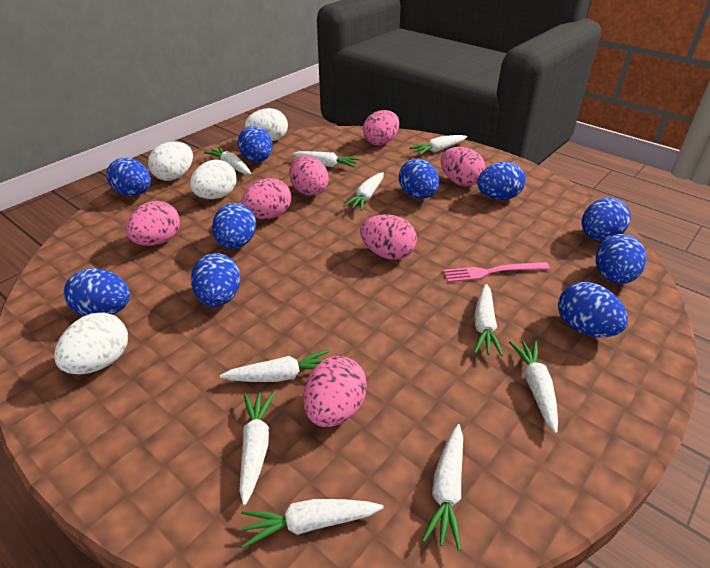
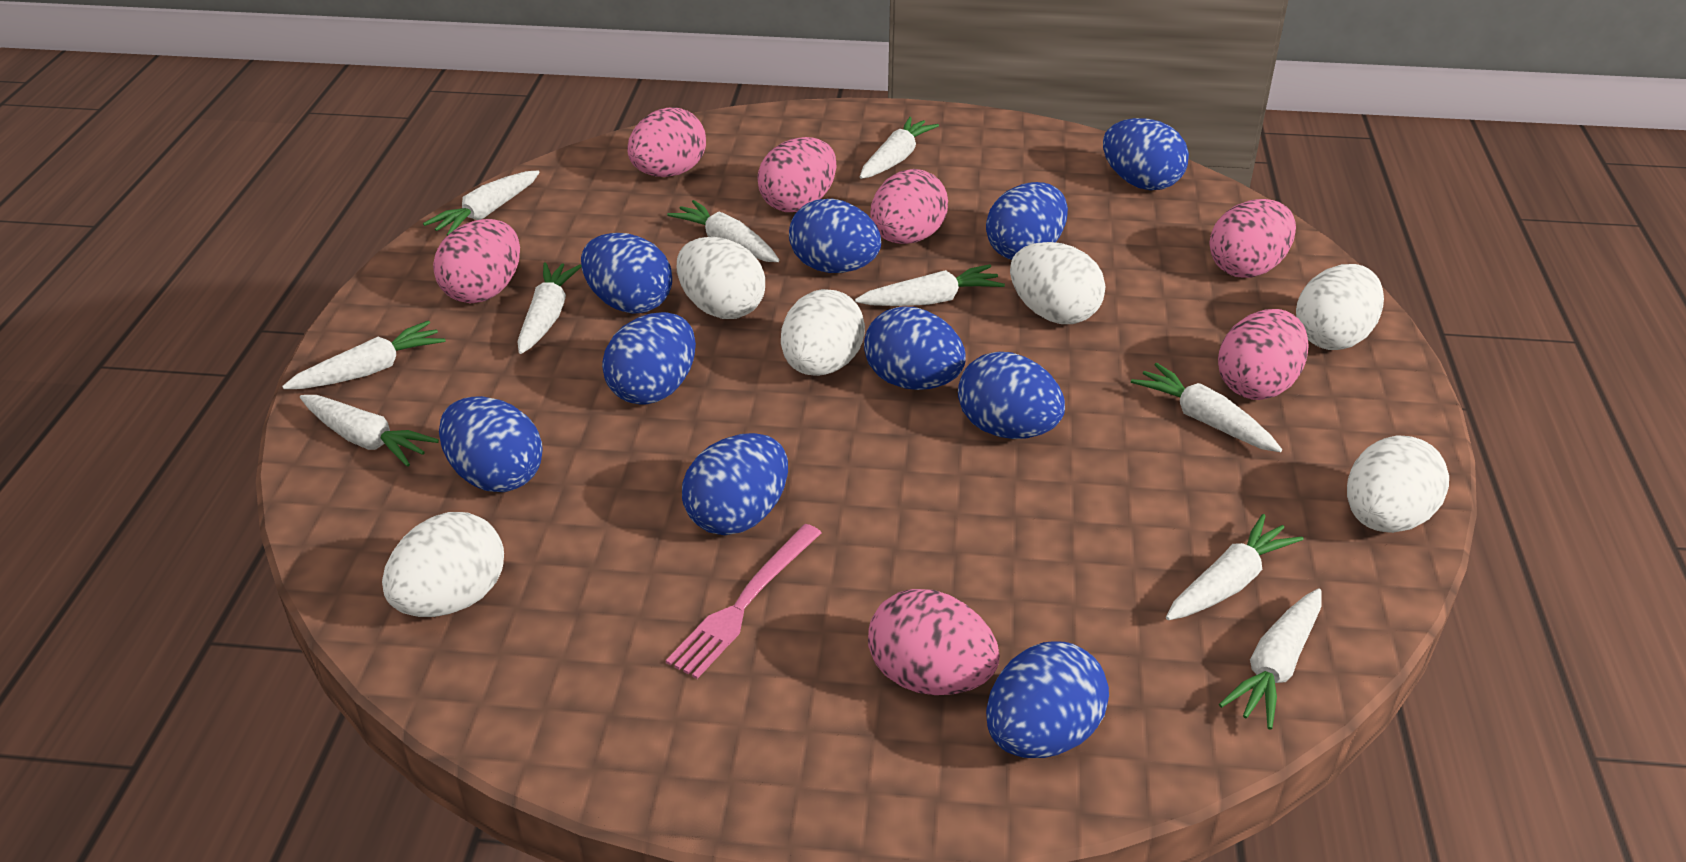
white egg: 4 -> 6

